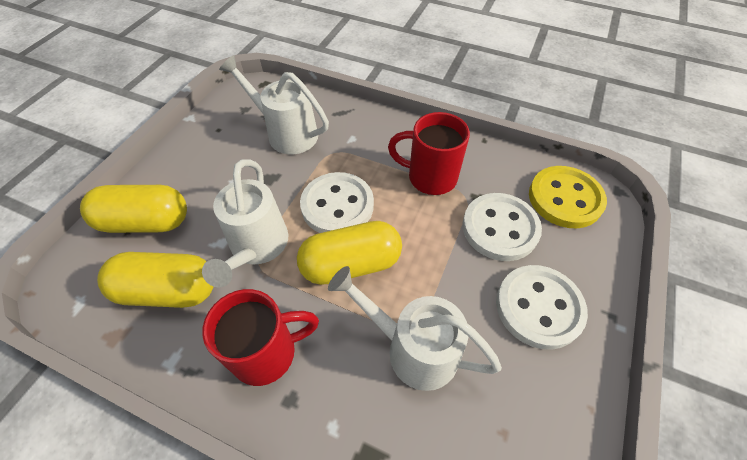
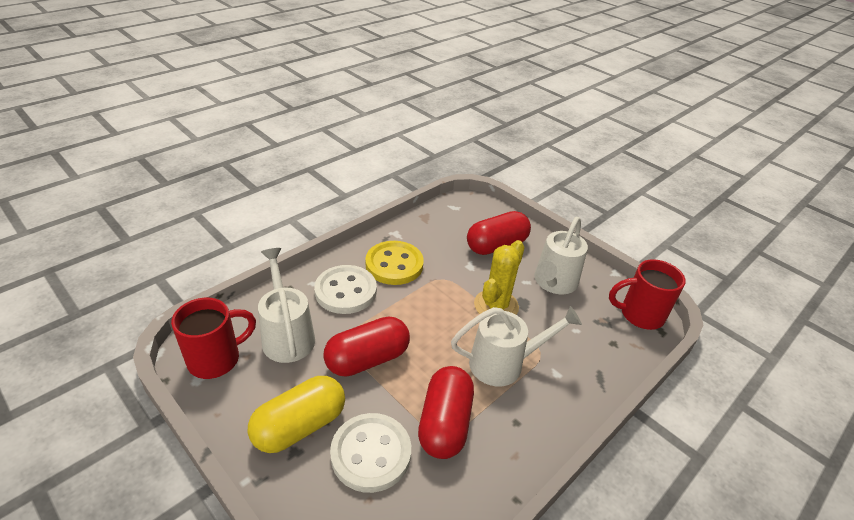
red capsule: 0 -> 3
white button: 3 -> 2
yellow cactus: 0 -> 1
yellow capsule: 3 -> 1

